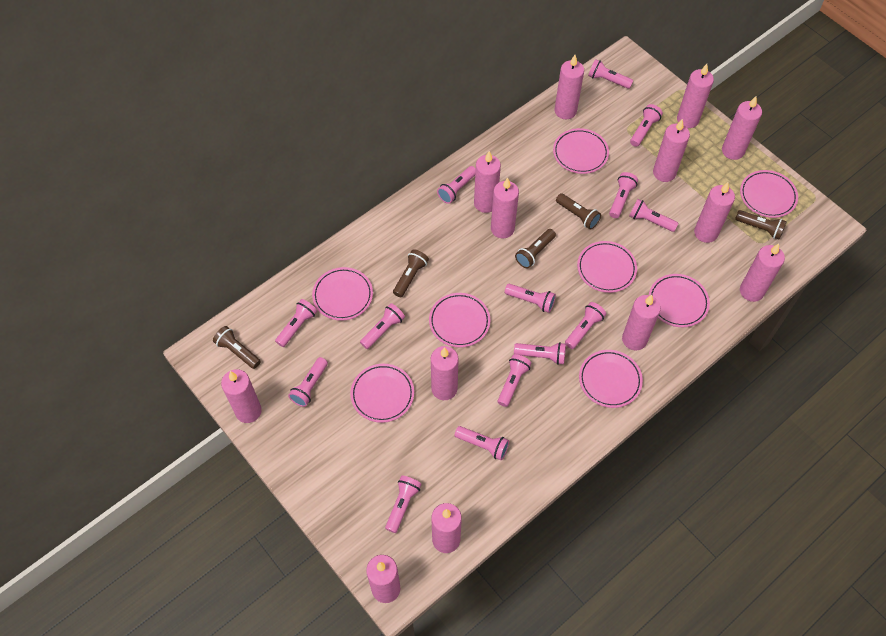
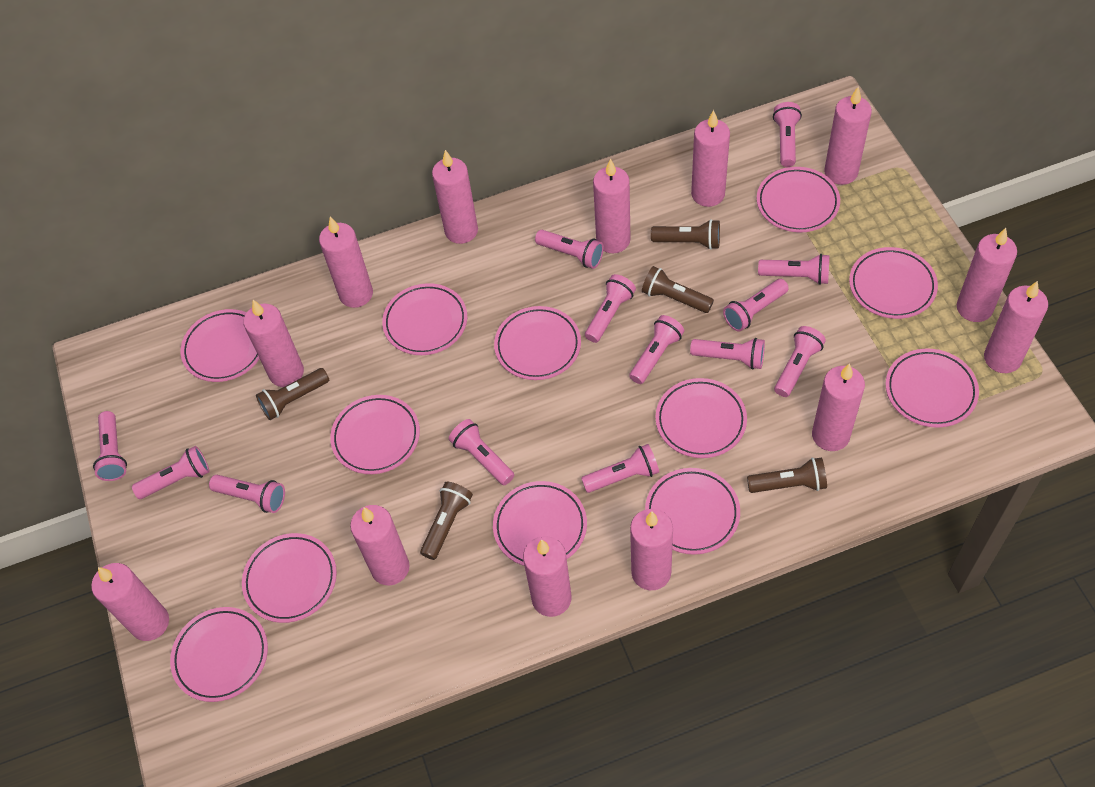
pink flashlight: 14 -> 13
pink plate: 8 -> 12

